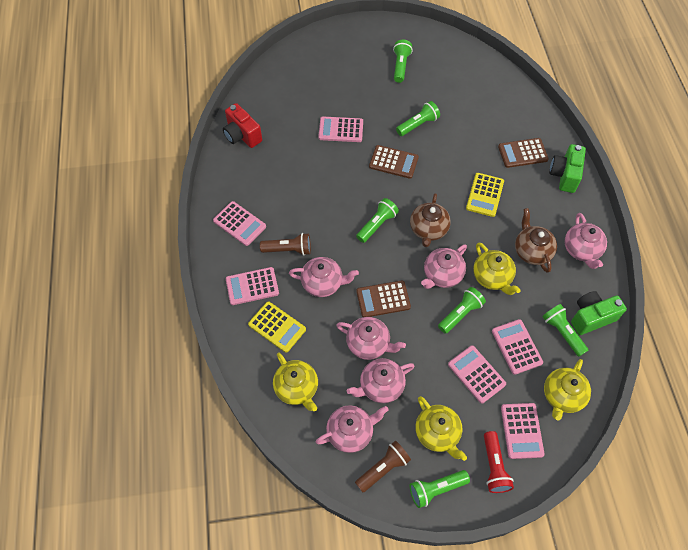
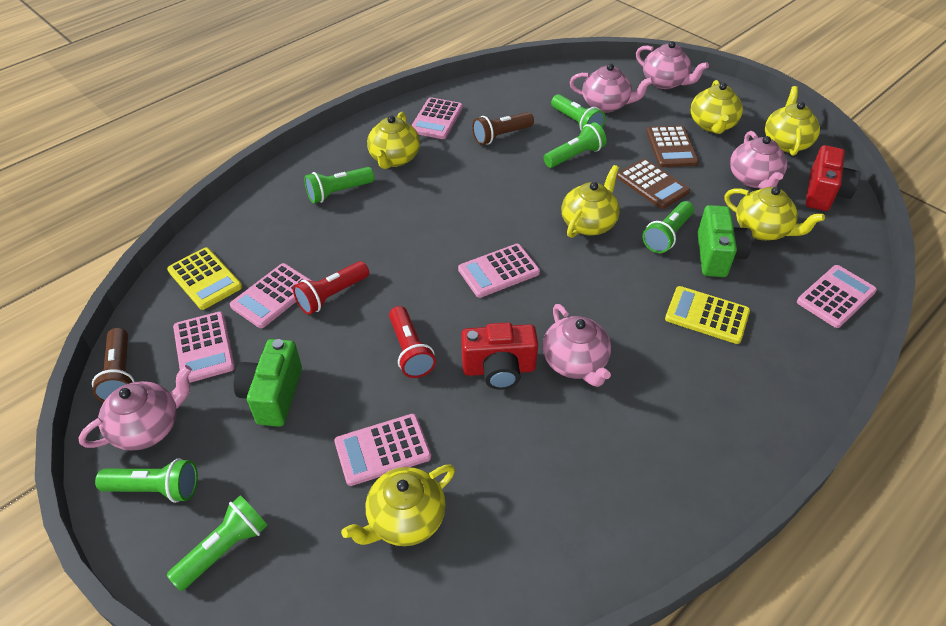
brown calculator: 3 -> 2
brown teapot: 2 -> 0
pink teapot: 6 -> 5
red camera: 1 -> 2
red flashlight: 1 -> 2
yellow teapot: 4 -> 6

